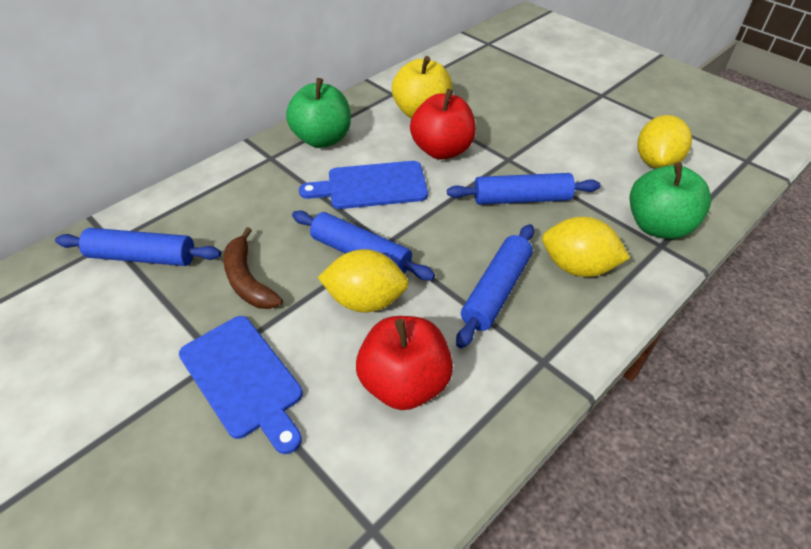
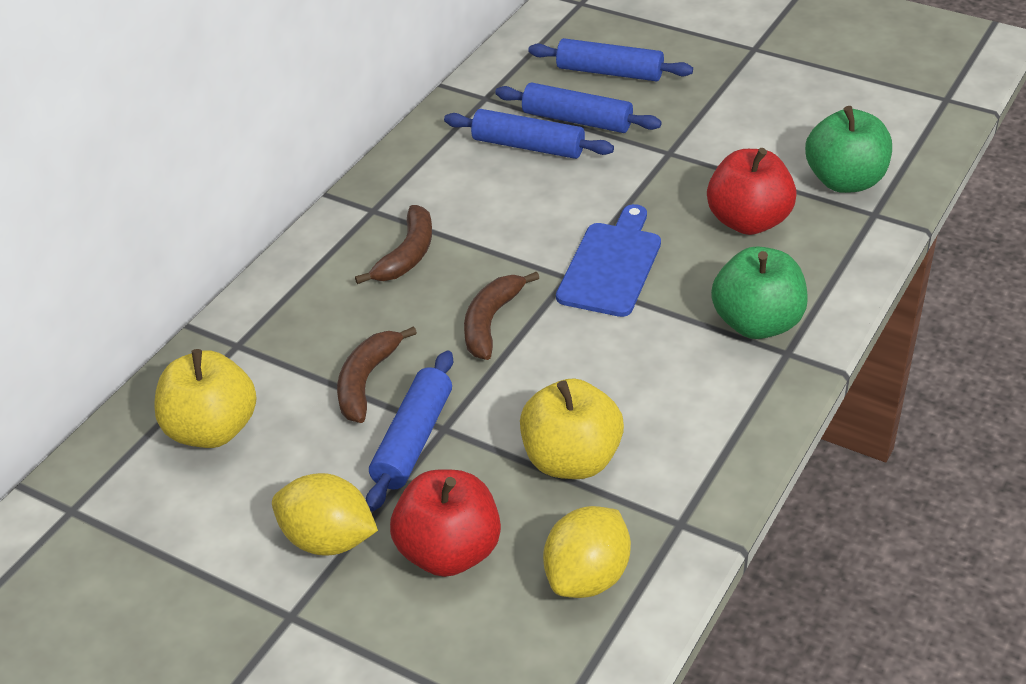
blue cutting board: 2 -> 1
brown banana: 1 -> 3
yellow apple: 1 -> 2
yellow lemon: 3 -> 2

